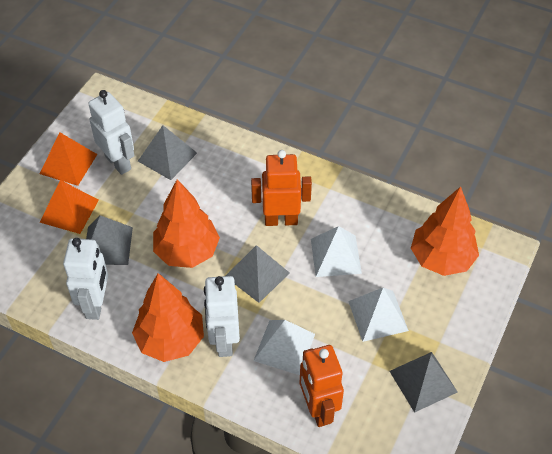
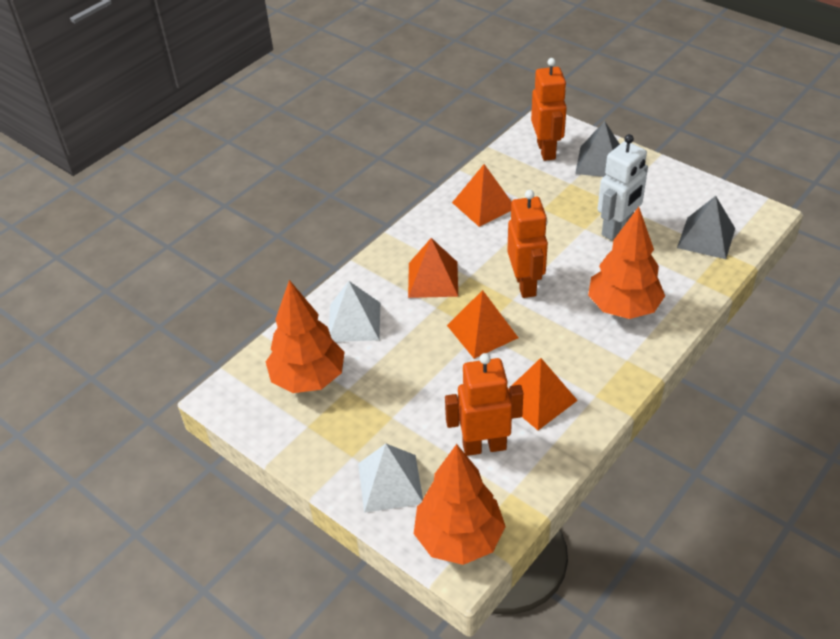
grey pyramid: 4 -> 2
orange pyramid: 2 -> 4
orange robot: 2 -> 3
white pyramid: 3 -> 2
white robot: 3 -> 1

